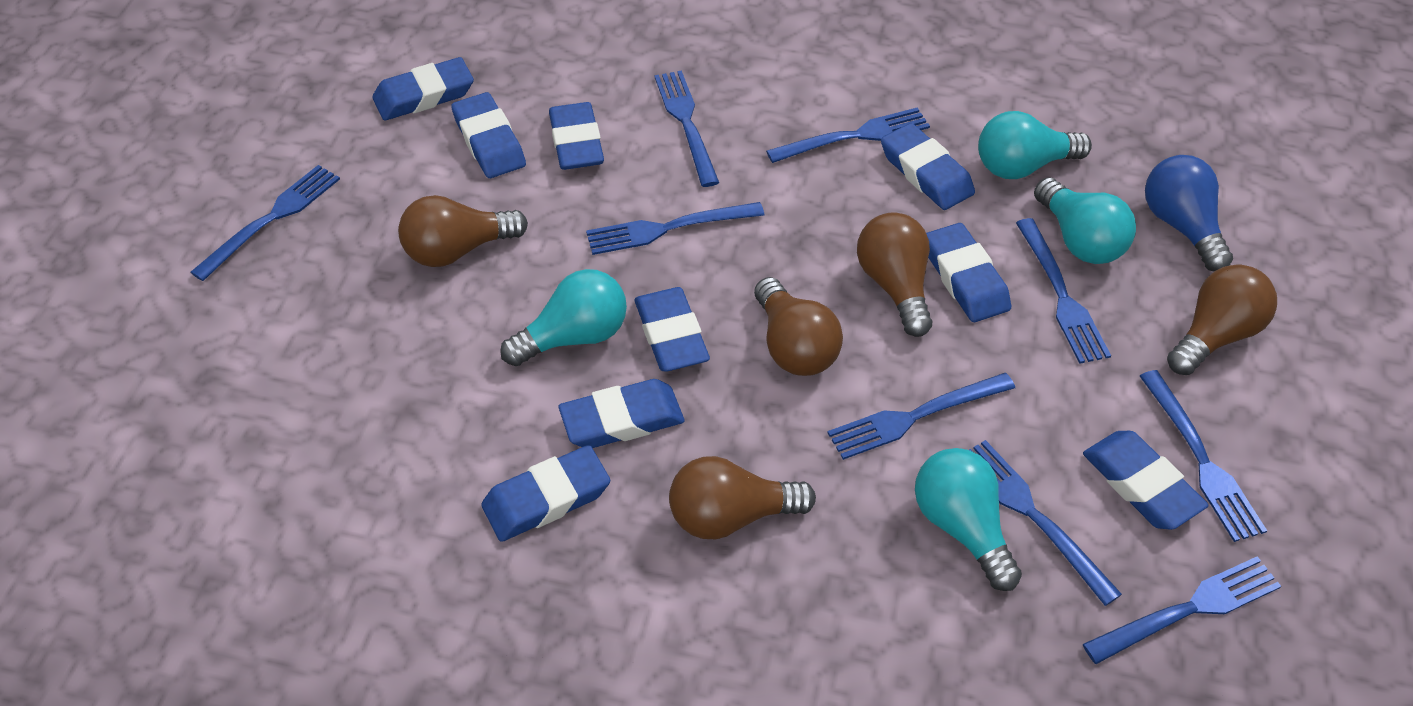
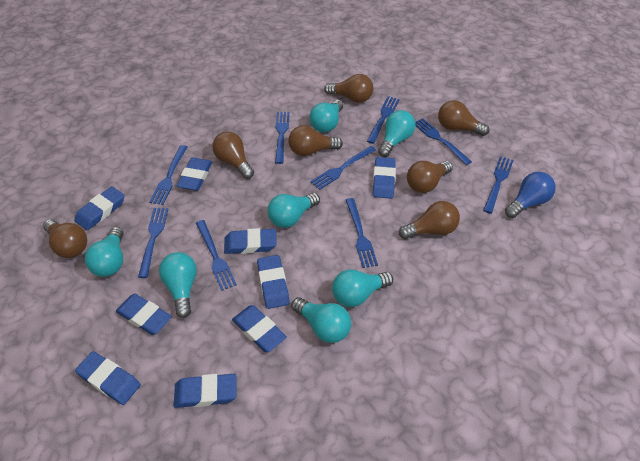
brown light bulb: 5 -> 7
turquoise light bulb: 4 -> 7

